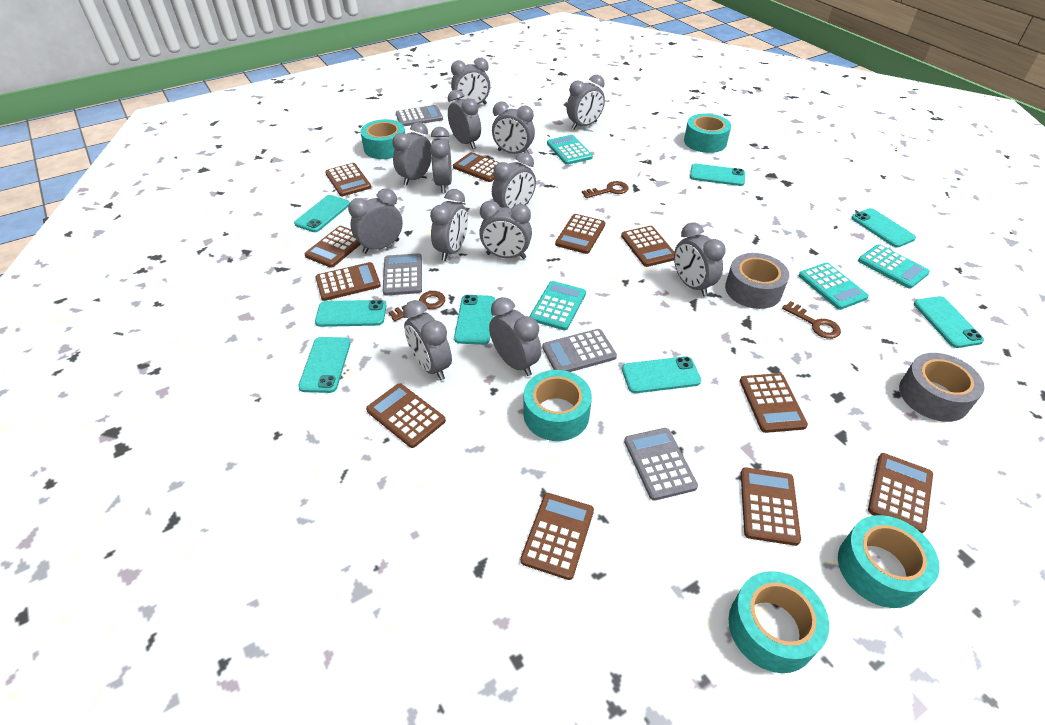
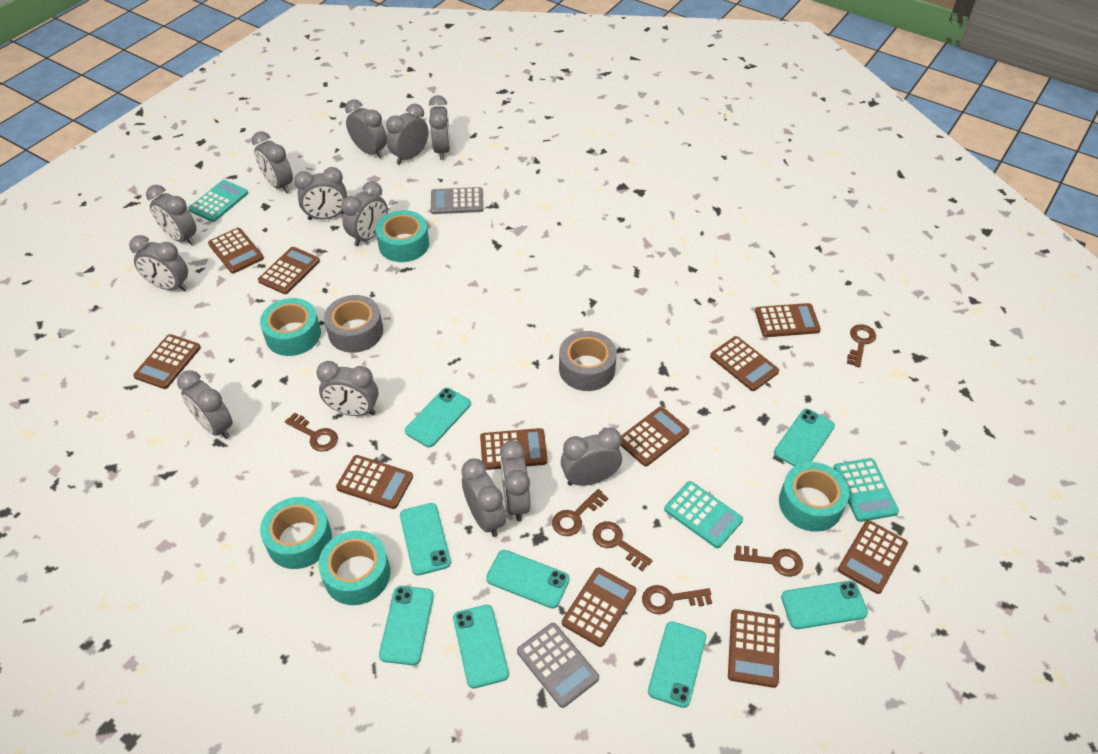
brown key: 3 -> 6
grey calculator: 4 -> 2
turquoise calculator: 4 -> 3

